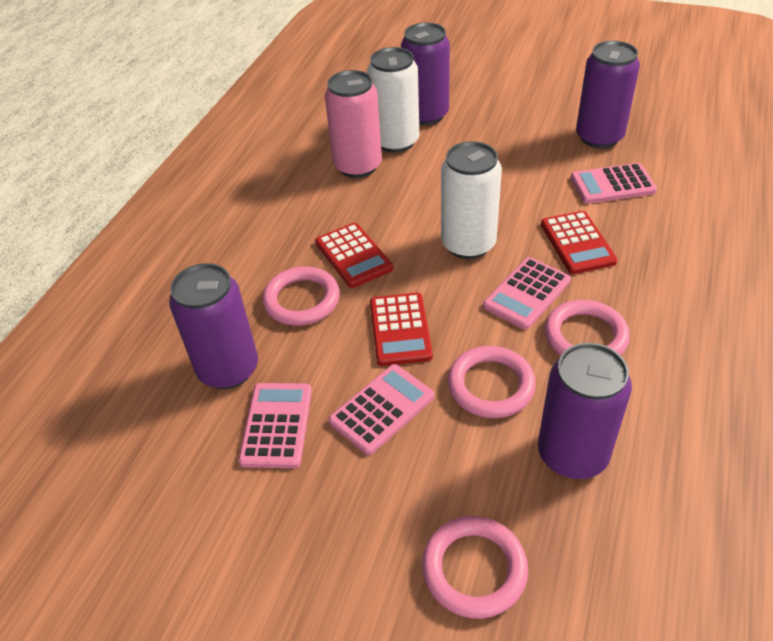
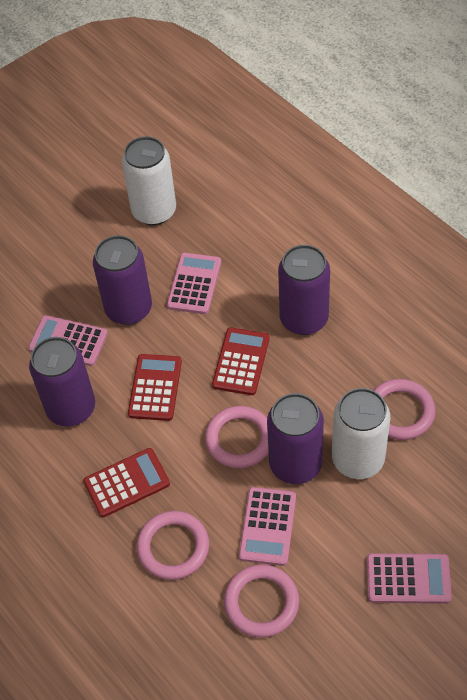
pink can: 1 -> 0

